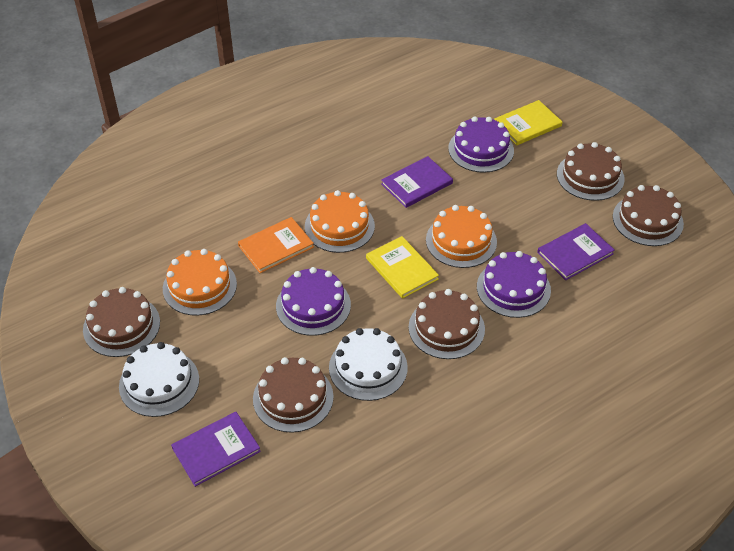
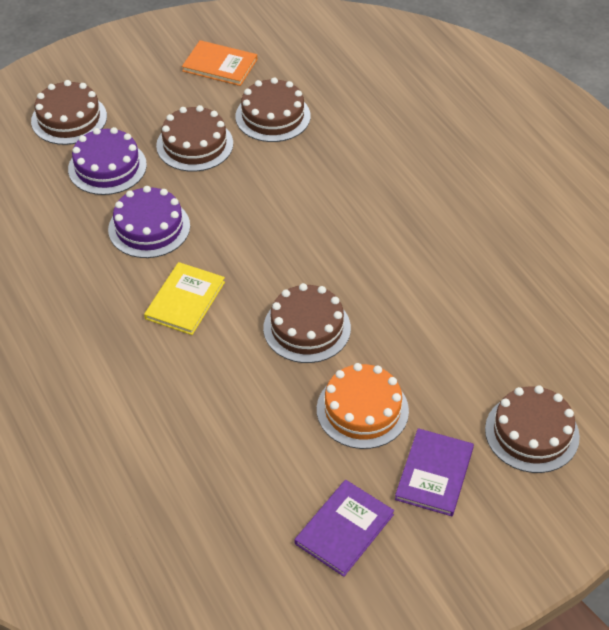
orange cake: 3 -> 1
purple book: 3 -> 2
purple cake: 3 -> 2
white cake: 2 -> 0
yellow book: 2 -> 1

